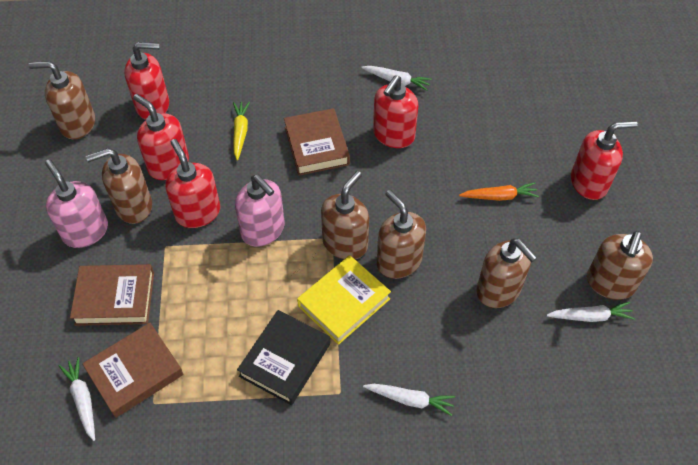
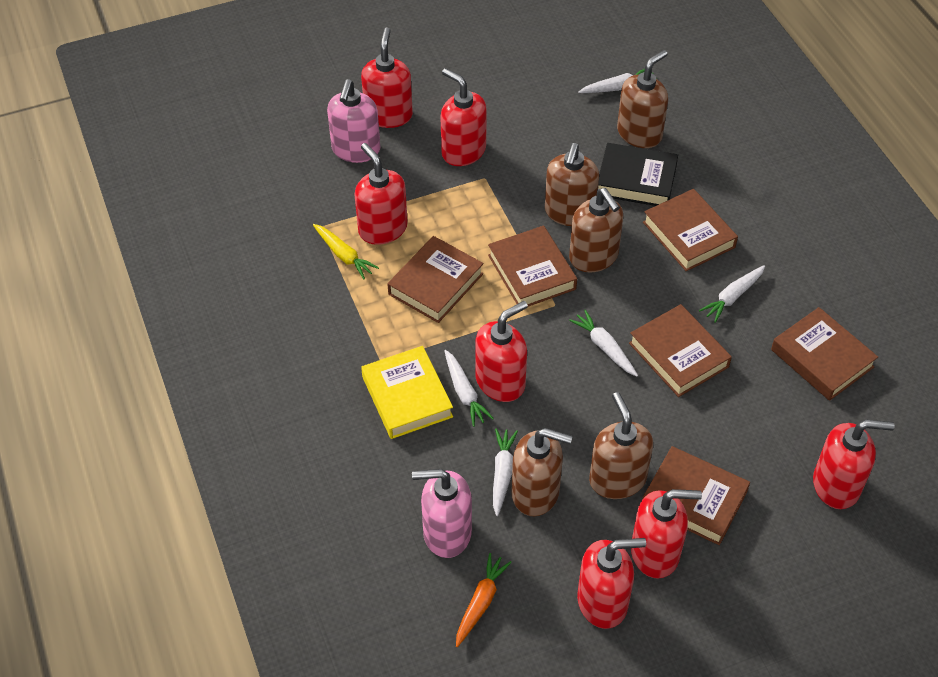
brown book: 3 -> 6
brown soap dispenser: 6 -> 5
red soap dispenser: 5 -> 7
white carrot: 4 -> 5

